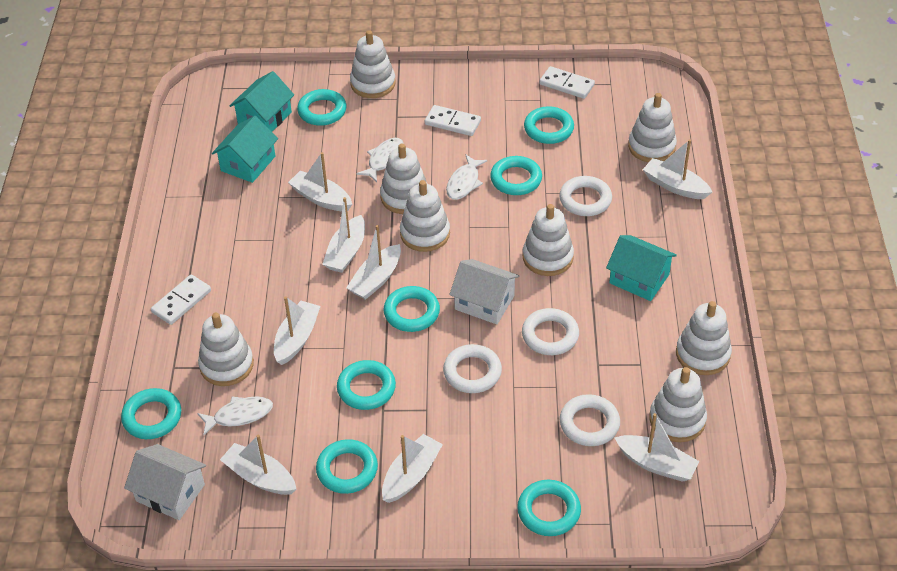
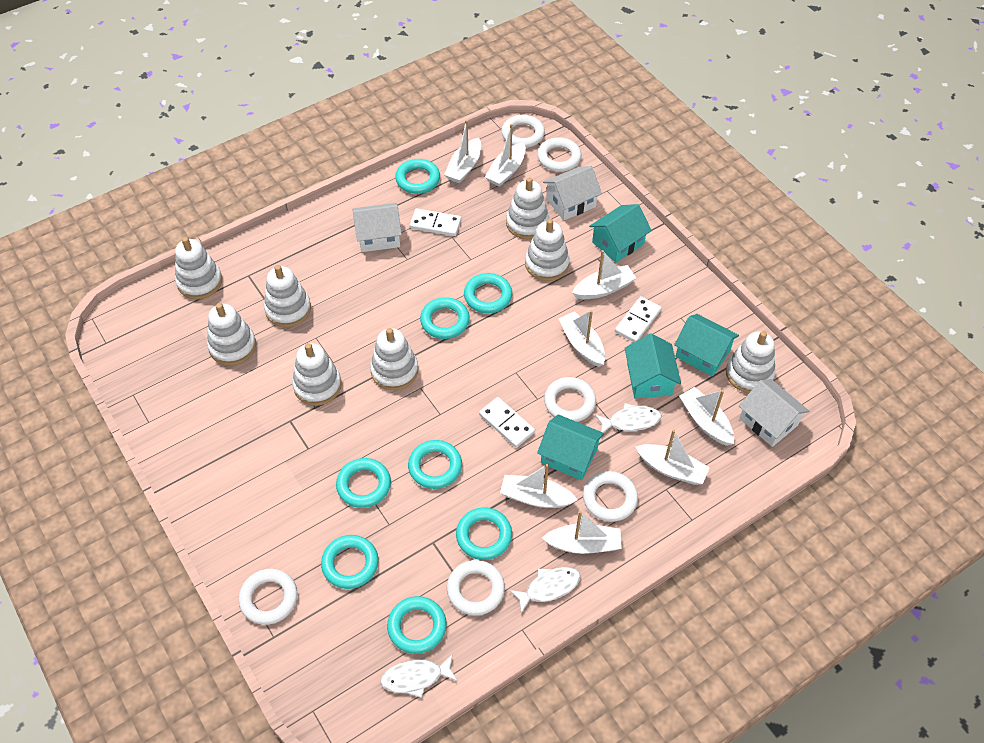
turquoise house: 3 -> 4
white house: 2 -> 3
white ring: 4 -> 6

